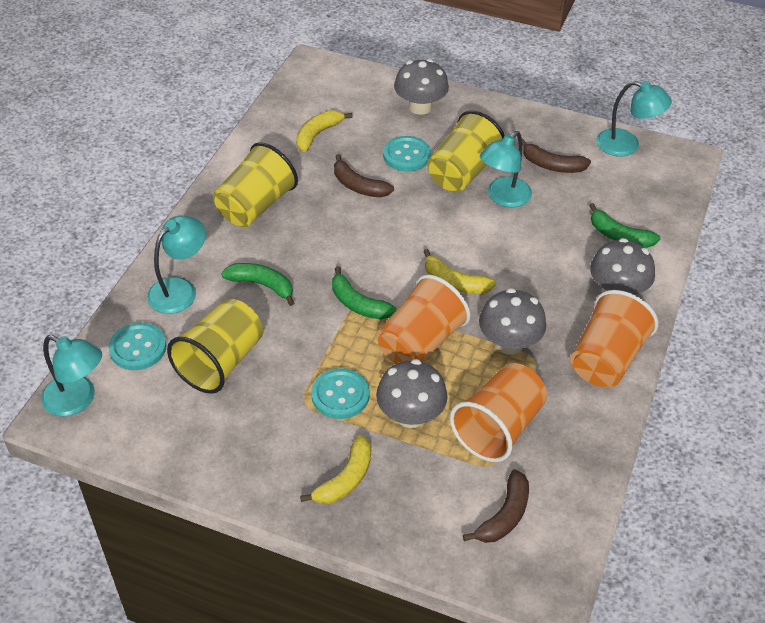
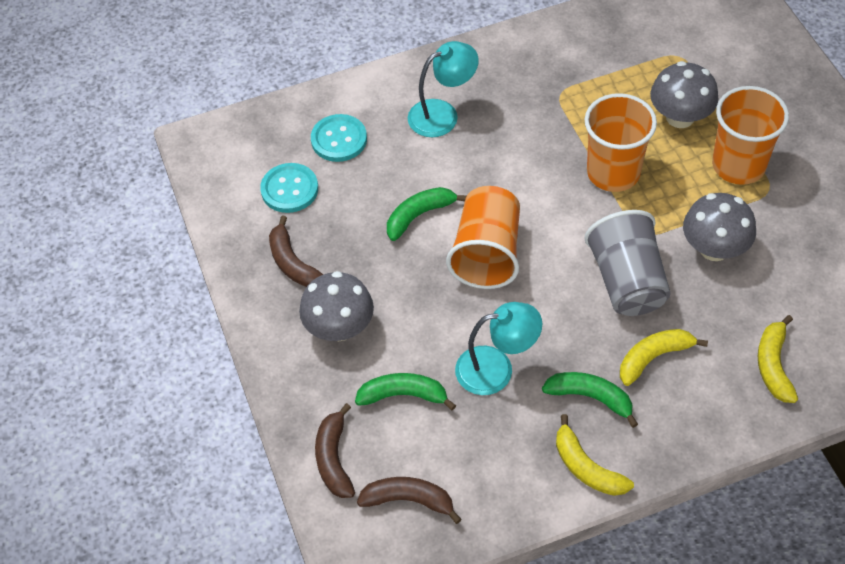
grey cup: 0 -> 1
grey mushroom: 4 -> 3
turquoise button: 3 -> 2
turquoise lamp: 4 -> 2
yellow cup: 3 -> 0

